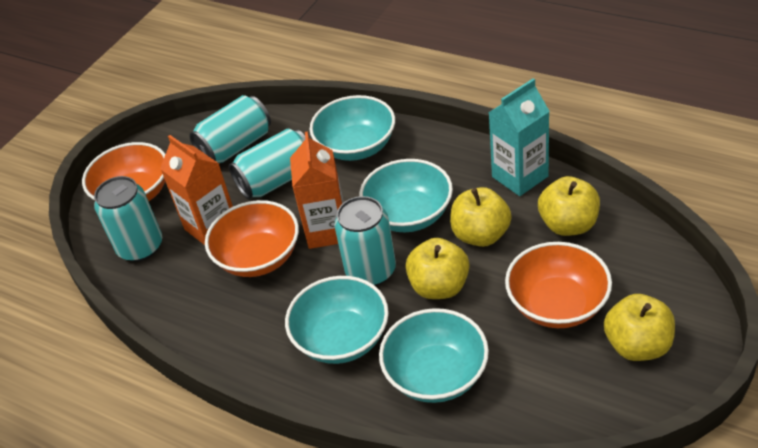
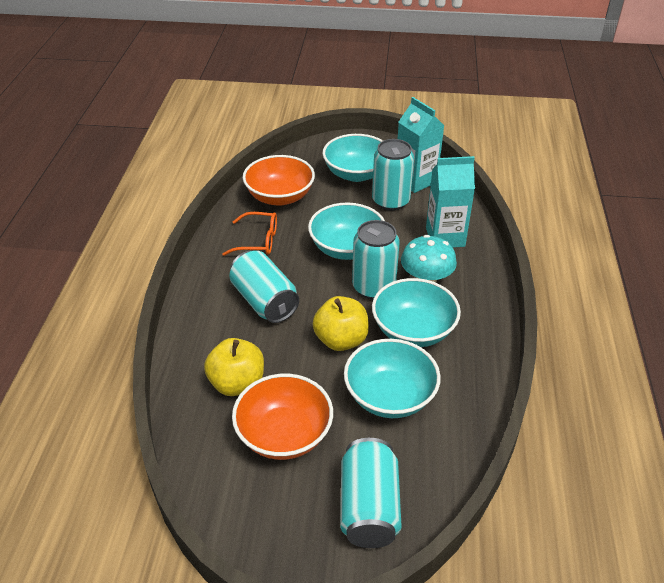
orange bowl: 3 -> 2
orange carton: 2 -> 0
orange glasses: 0 -> 1
turquoise carton: 1 -> 2
turquoise mushroom: 0 -> 1
yellow apple: 4 -> 2

